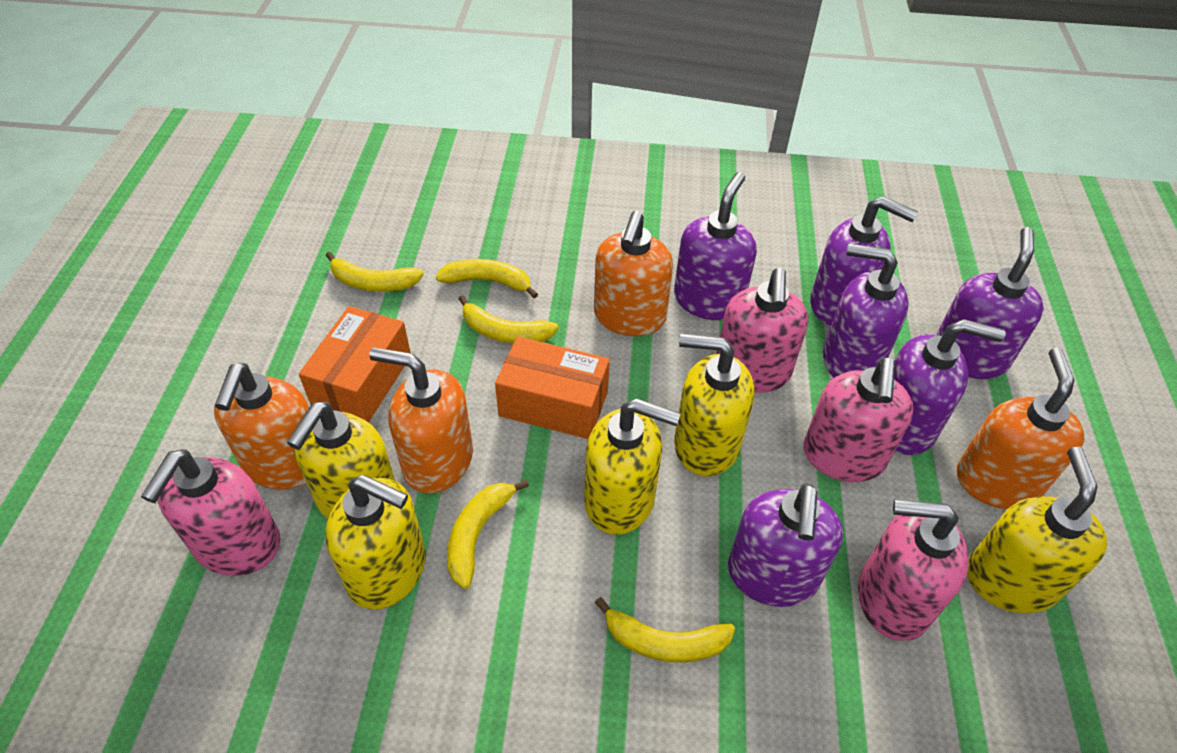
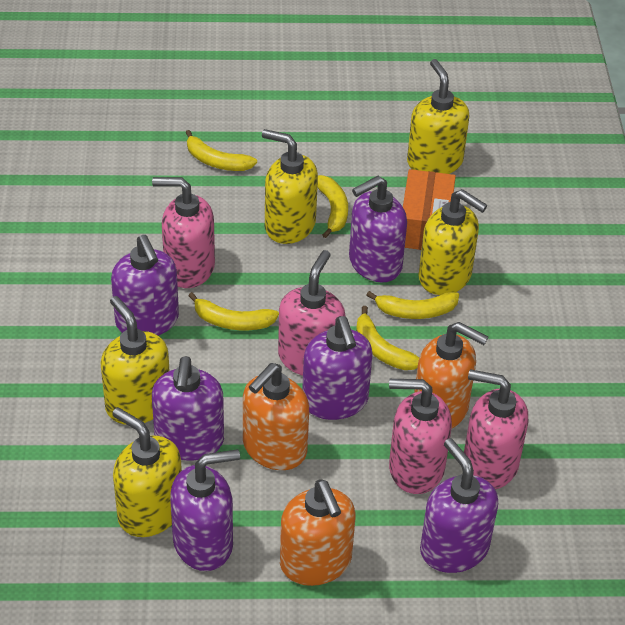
orange box: 2 -> 1
orange soap dispenser: 4 -> 3

